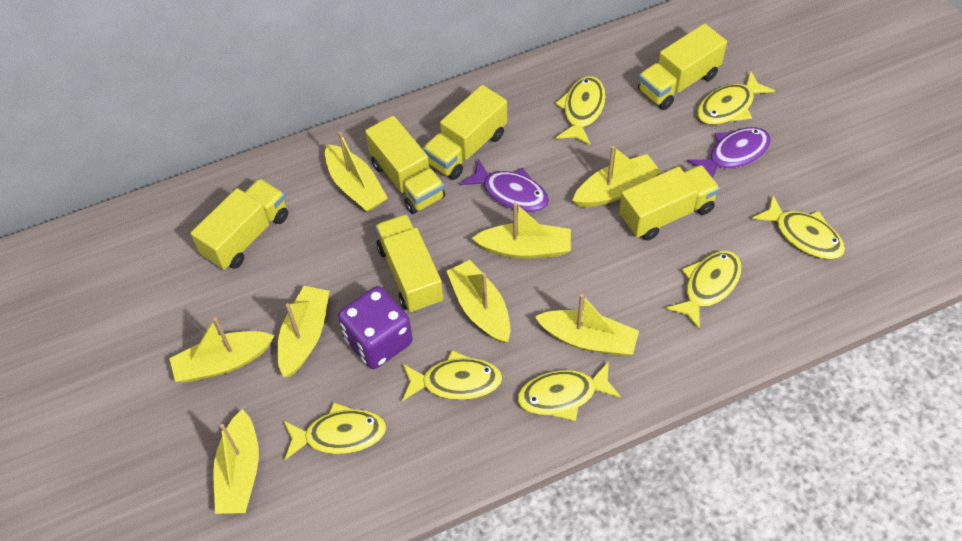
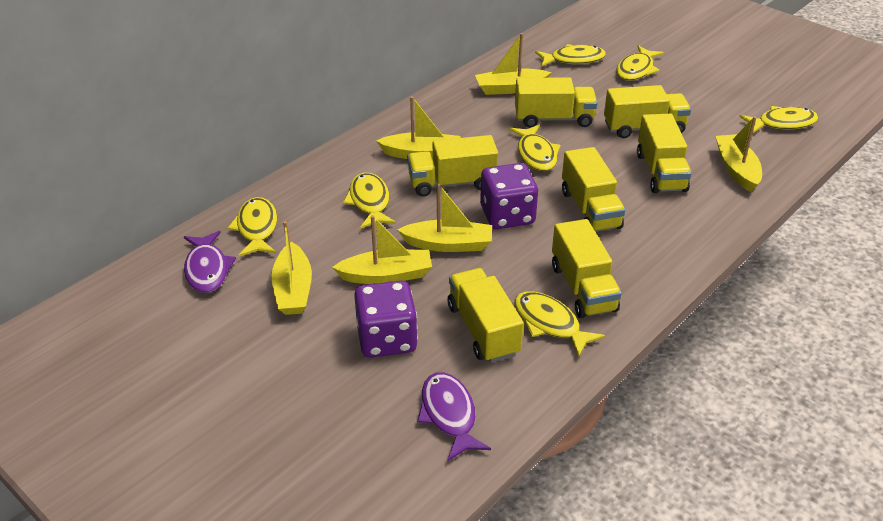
purple dice: 1 -> 2
yellow boat: 8 -> 6
yellow truck: 6 -> 7

